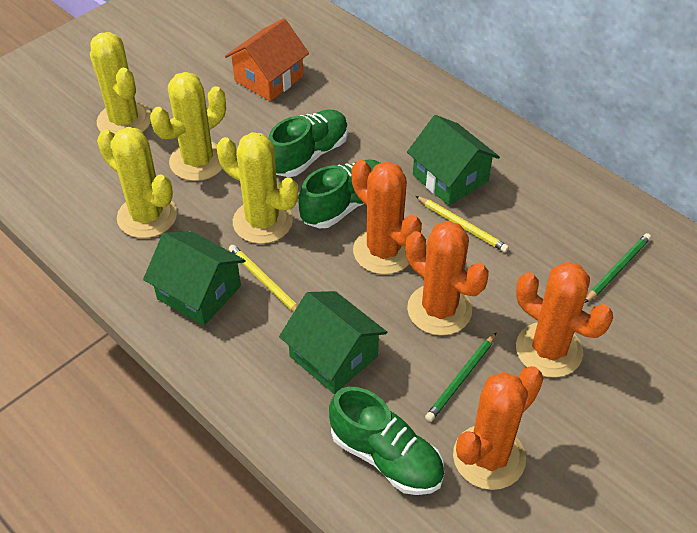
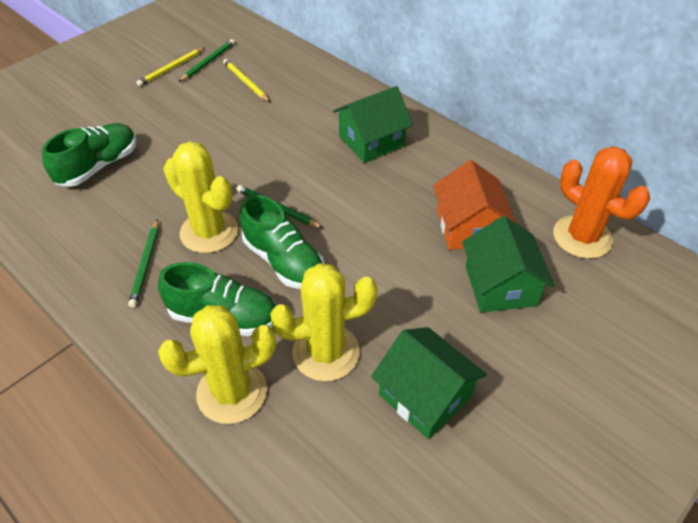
green pencil: 2 -> 3
orange cactus: 4 -> 1
yellow cactus: 4 -> 3

